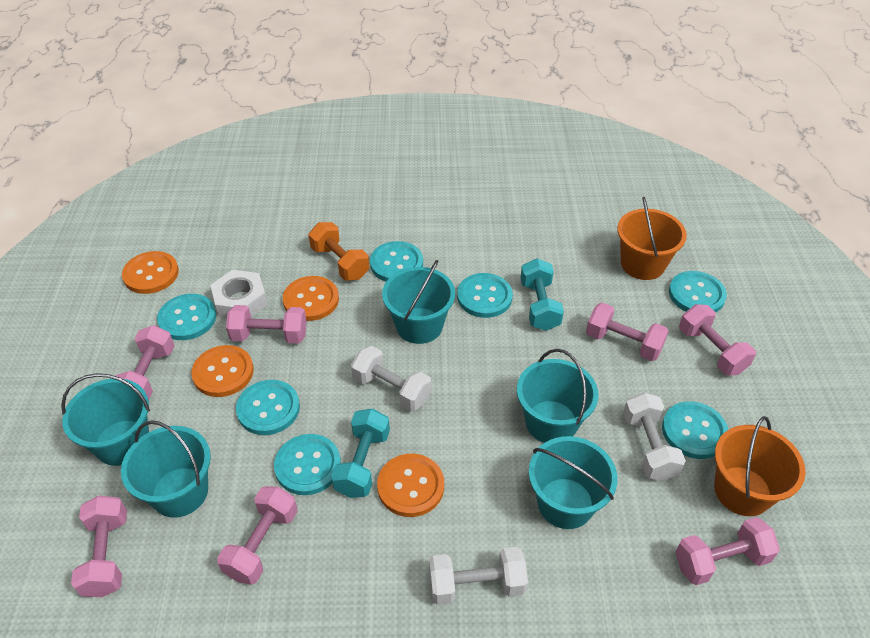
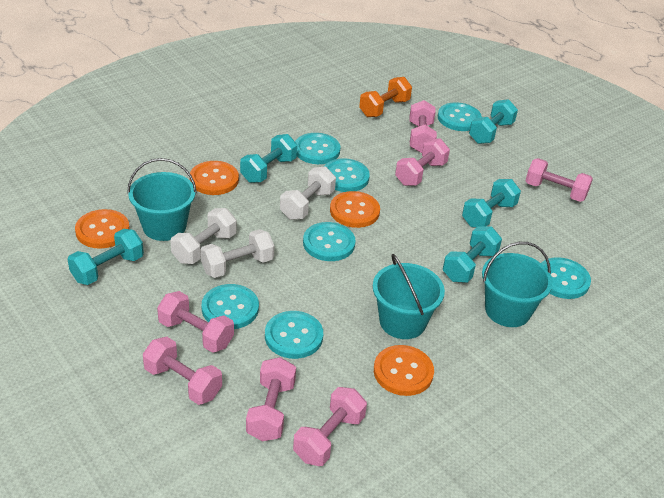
orange bucket: 2 -> 0
turquoise bucket: 5 -> 3
turquoise dumbbell: 2 -> 5
white nut: 1 -> 0

